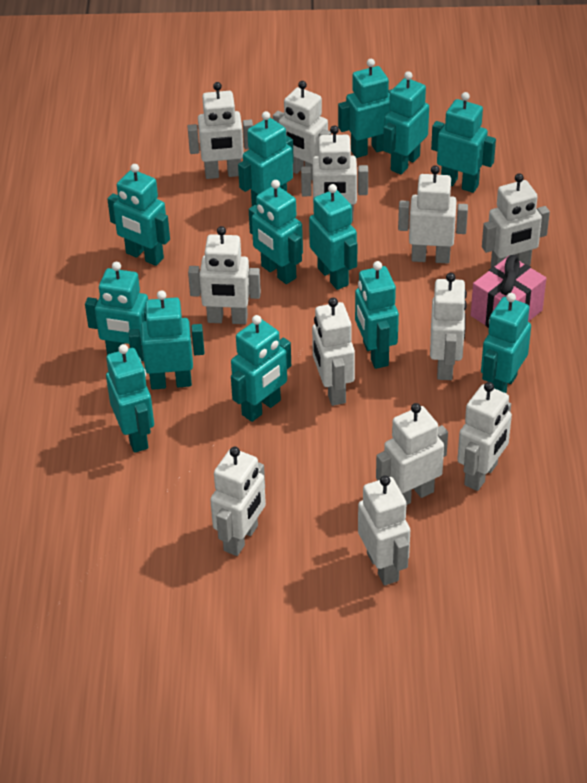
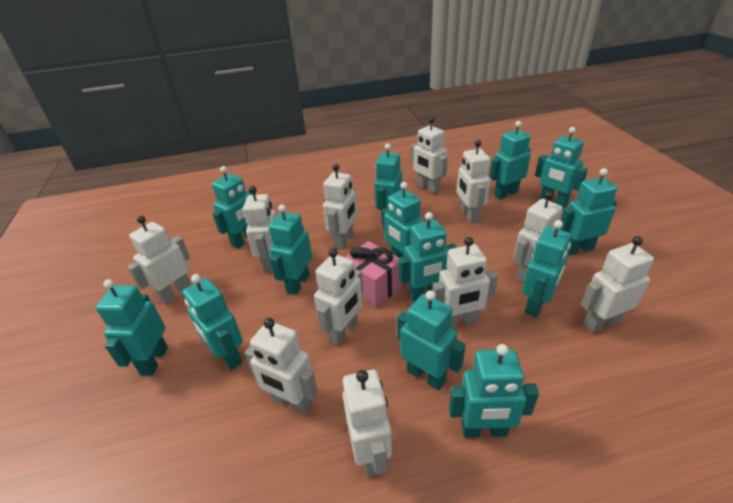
white robot: 12 -> 11

